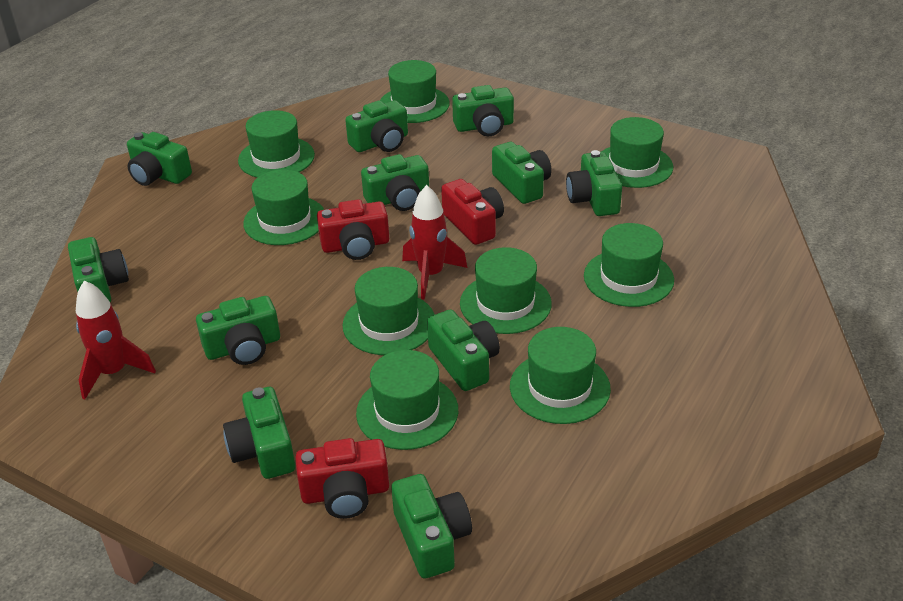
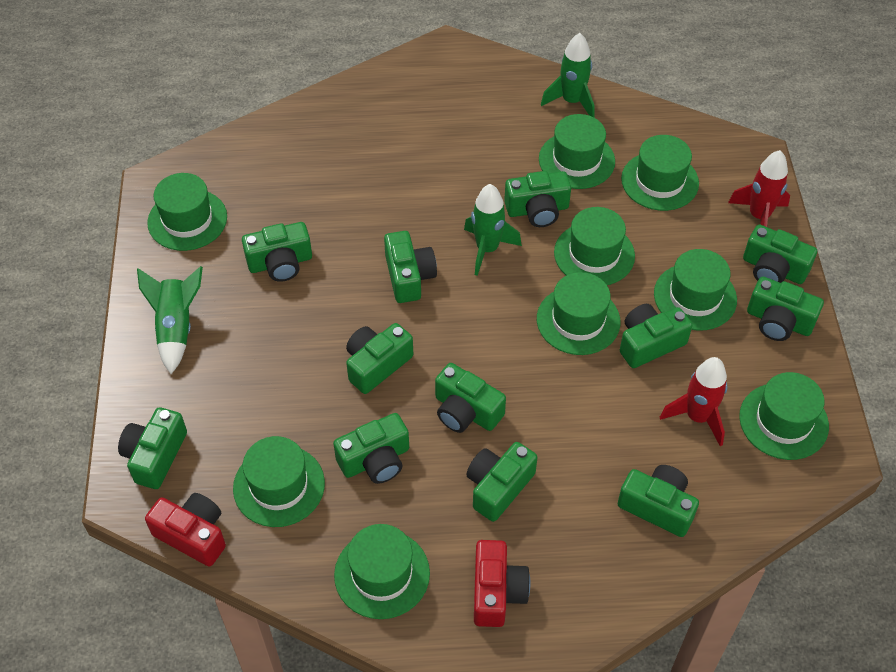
green camera: 11 -> 12
green rocket: 0 -> 3
red camera: 3 -> 2

